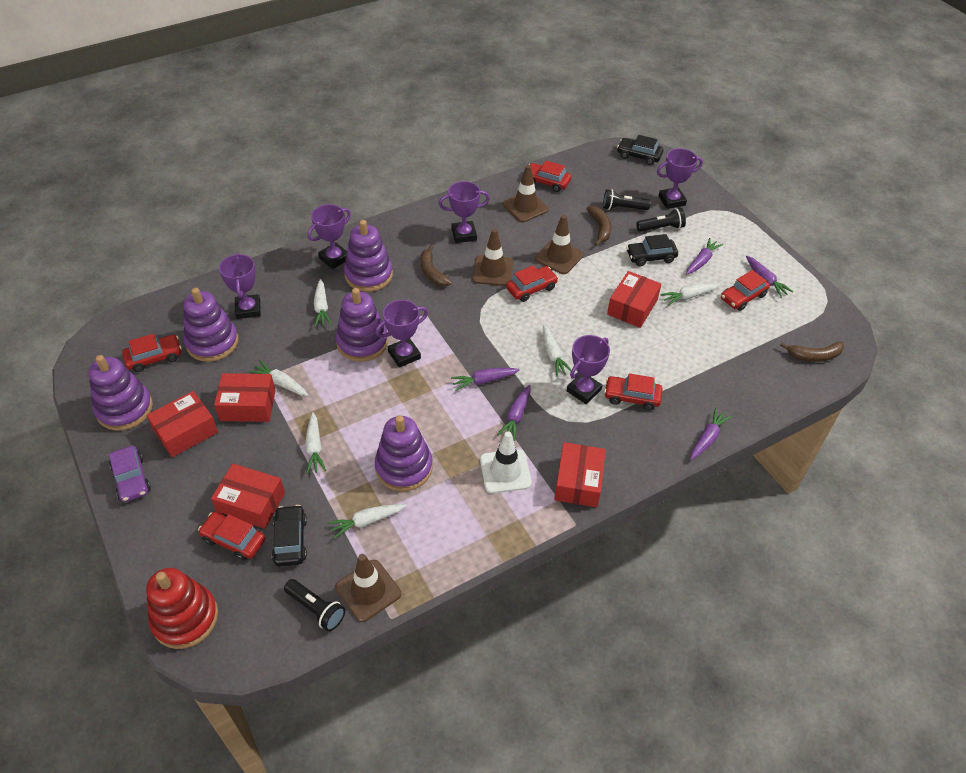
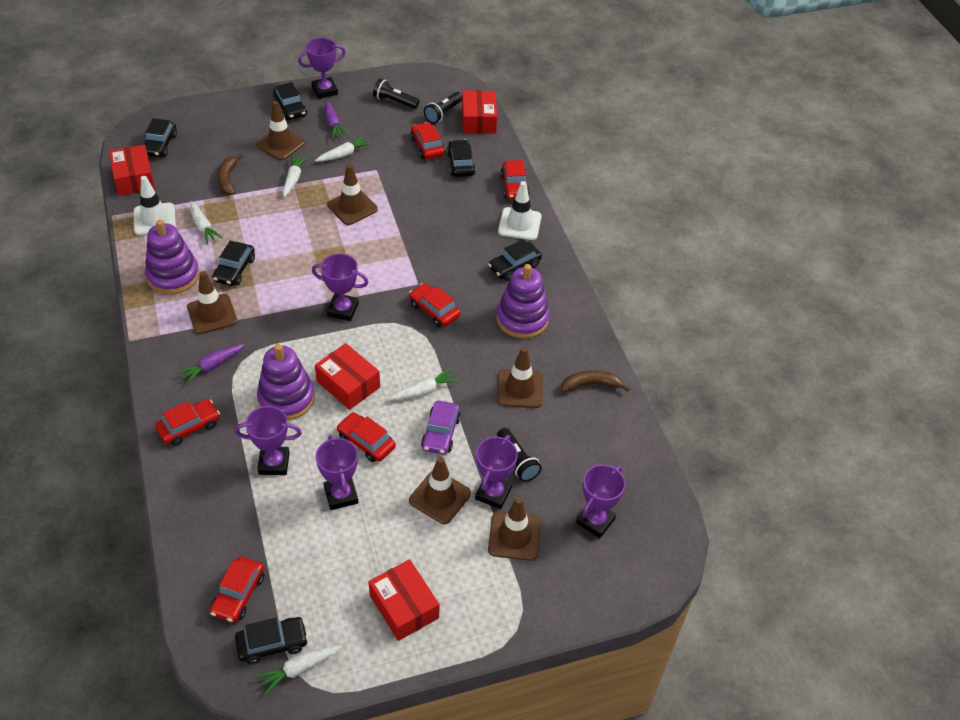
black car: 3 -> 6
brown banana: 3 -> 2
brown traffic cone: 4 -> 6
purple carrot: 5 -> 2
purple stacking toy: 5 -> 3
red box: 5 -> 4
red stacking toy: 1 -> 0
white carrot: 6 -> 5
white traffic cone: 1 -> 2

